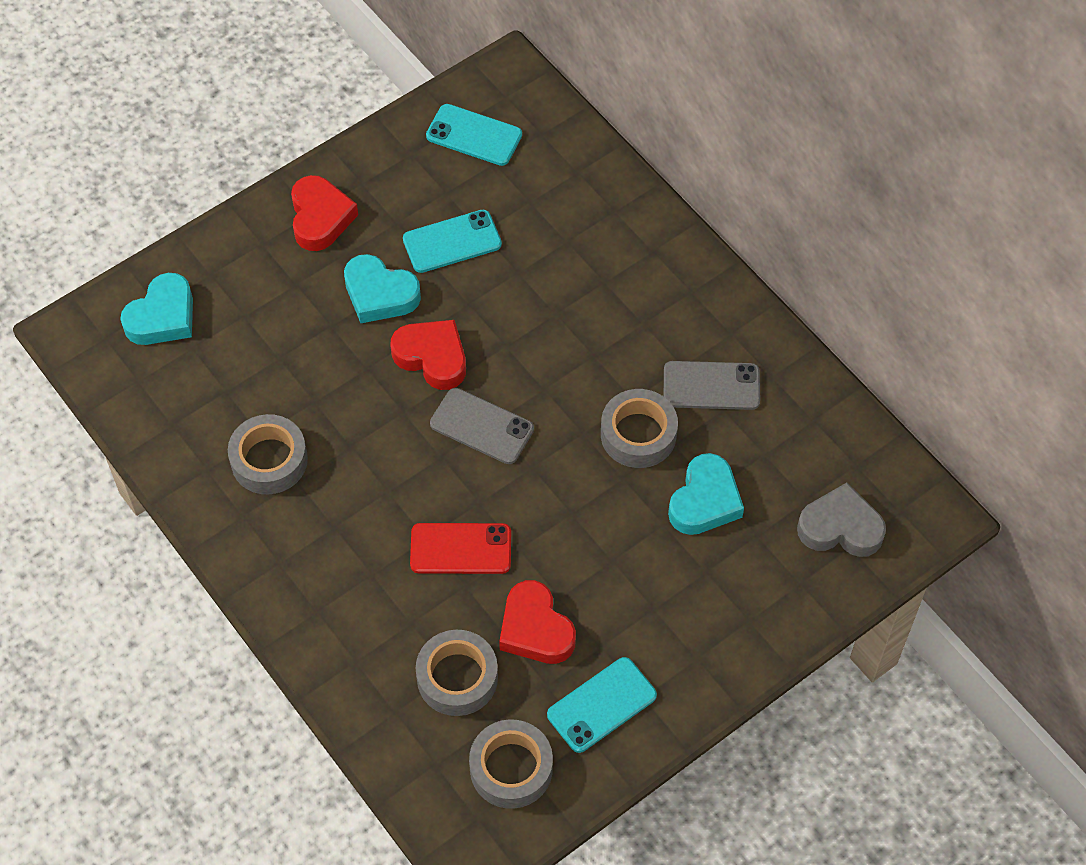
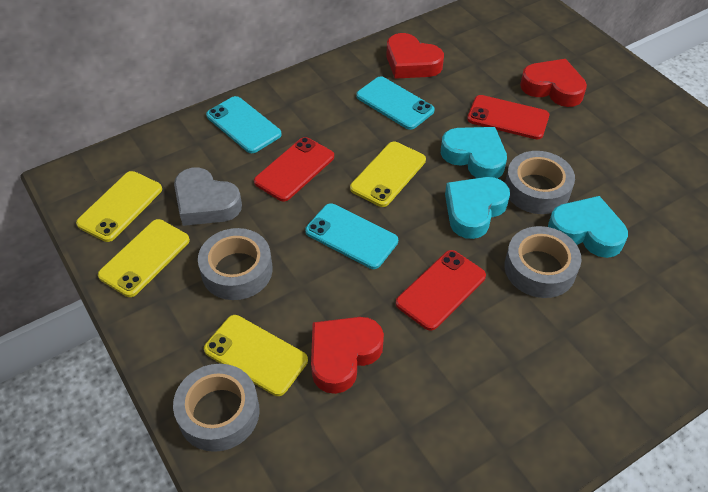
grey phone: 2 -> 0
red phone: 1 -> 3
yellow phone: 0 -> 4

